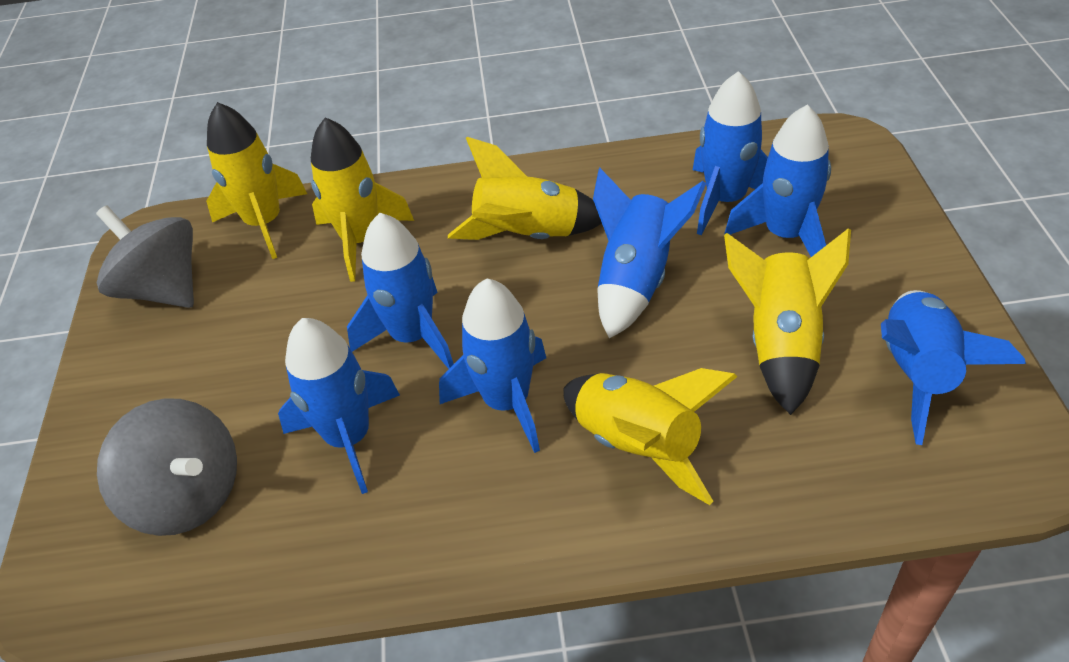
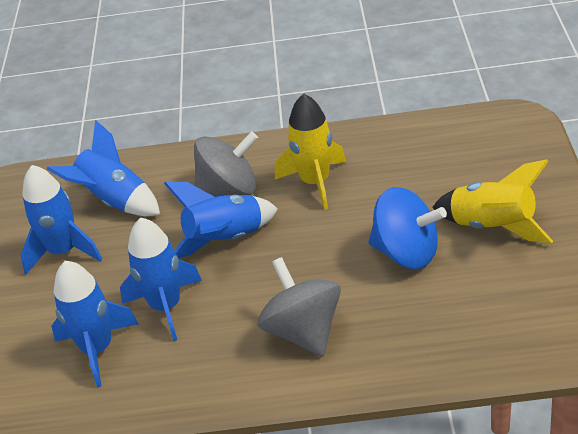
blue rocket: 7 -> 5
blue spinning top: 0 -> 1
yellow rocket: 5 -> 2

